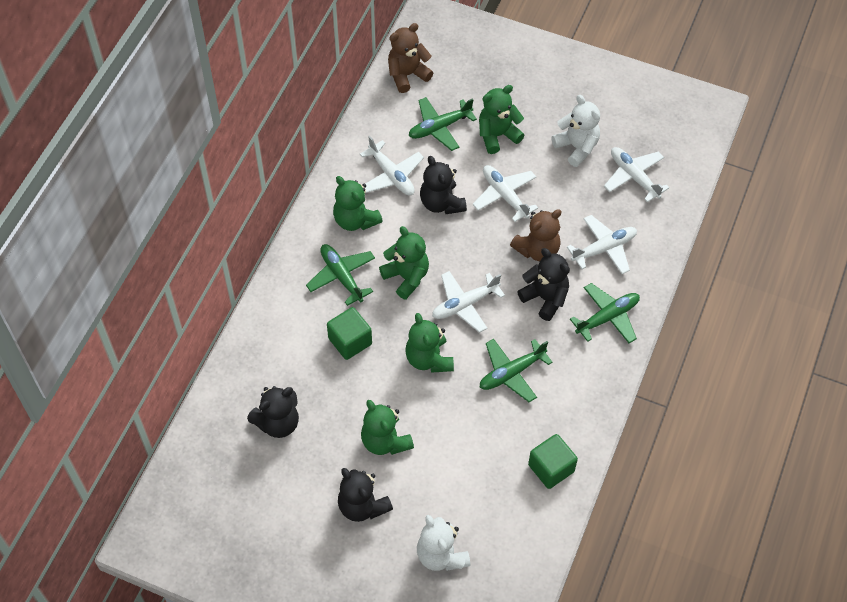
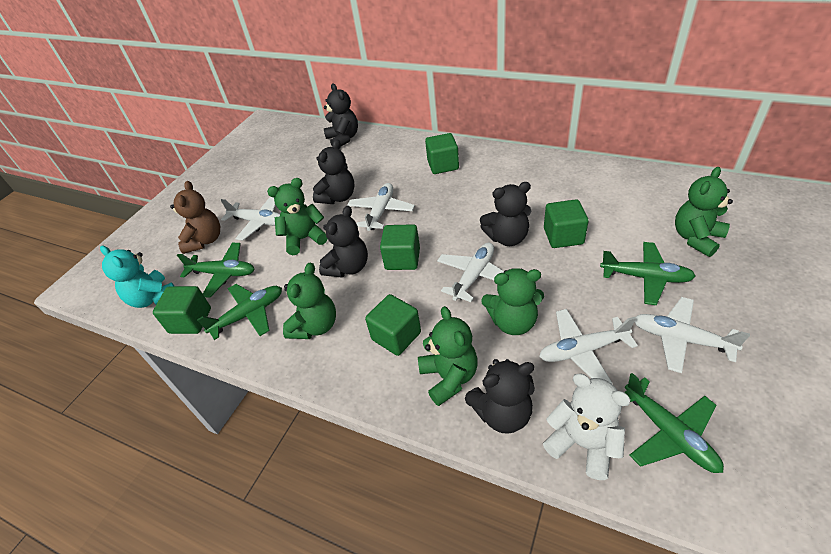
black teddy bear: 4 -> 5
brown teddy bear: 2 -> 1
green cube: 2 -> 5
turquoise teddy bear: 0 -> 1
white teddy bear: 2 -> 1

